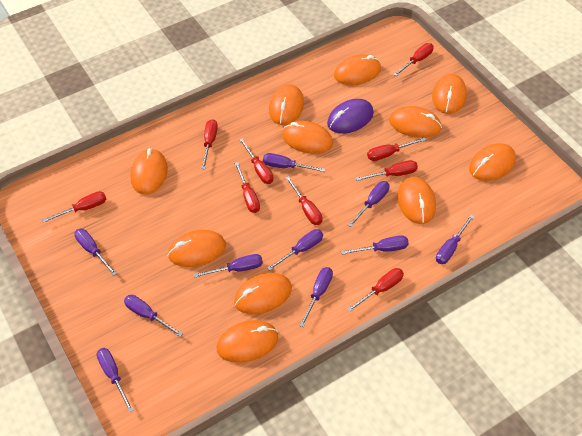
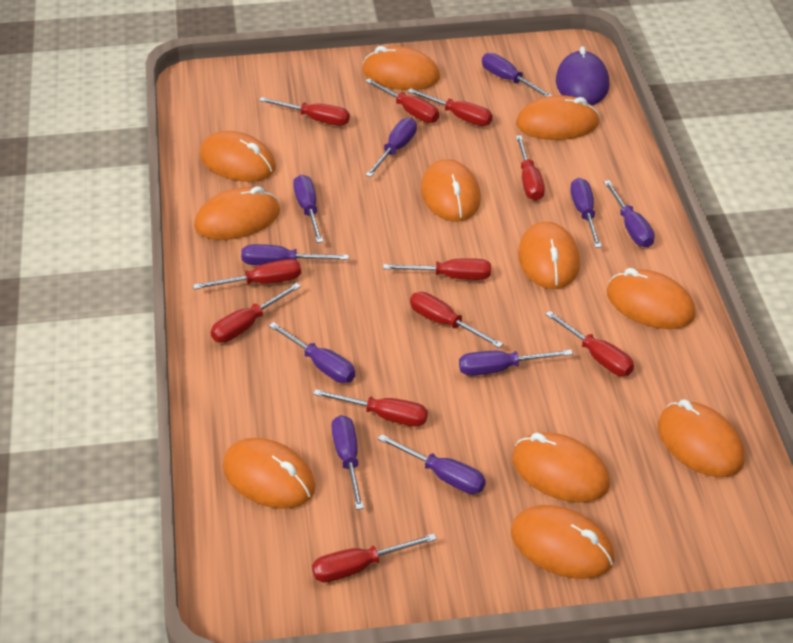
red screwdriver: 9 -> 11

